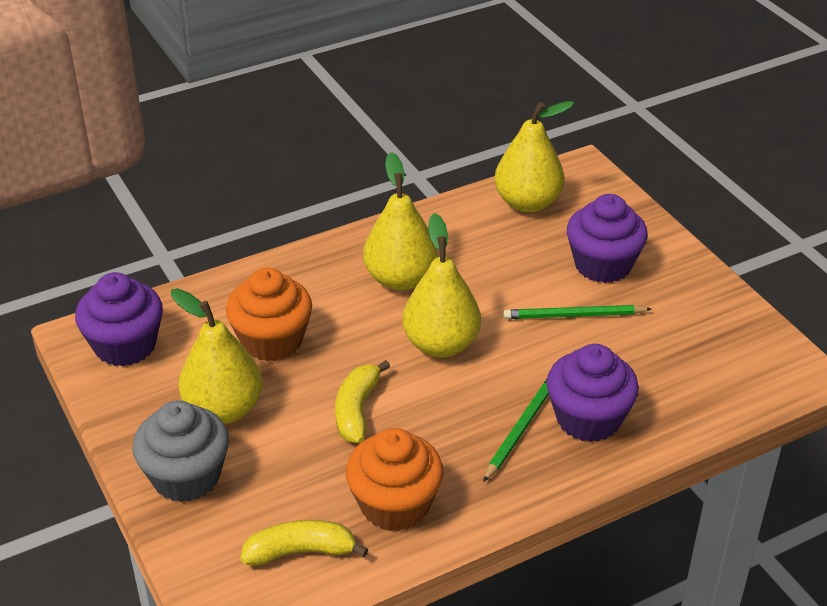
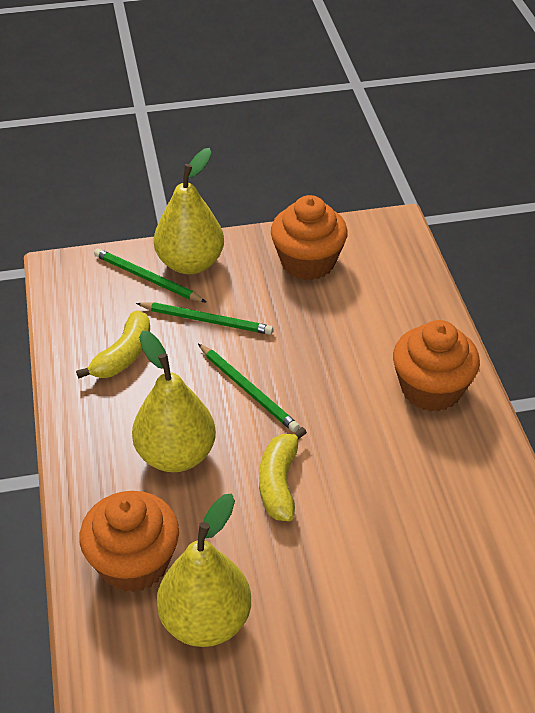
green pencil: 2 -> 3
grey cupcake: 1 -> 0
orange cupcake: 2 -> 3
purple cupcake: 3 -> 0
yellow pear: 4 -> 3

